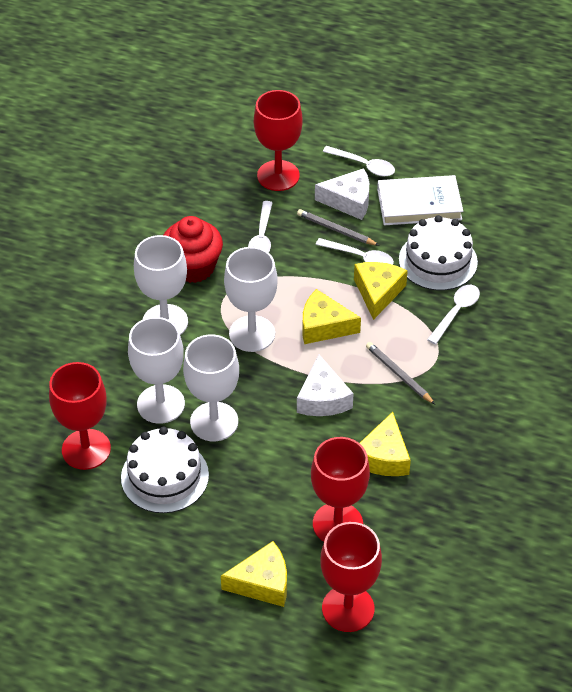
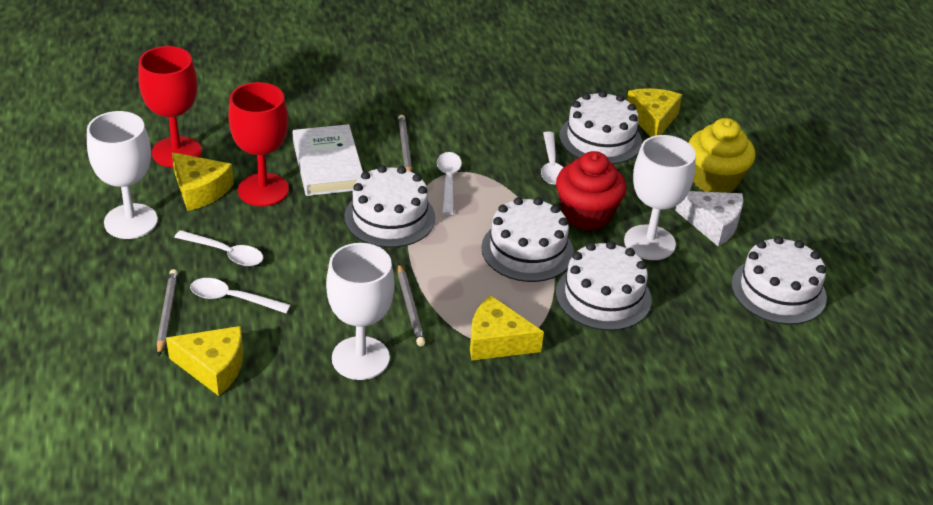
grey pencil: 2 -> 3
red goblet: 4 -> 2
white cake: 2 -> 5
white cheese: 2 -> 1
white goblet: 4 -> 3
yellow cupcake: 0 -> 1

